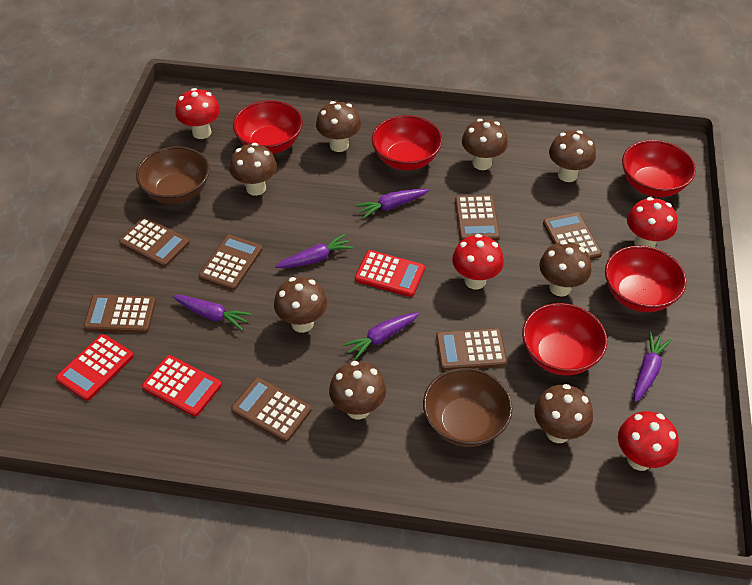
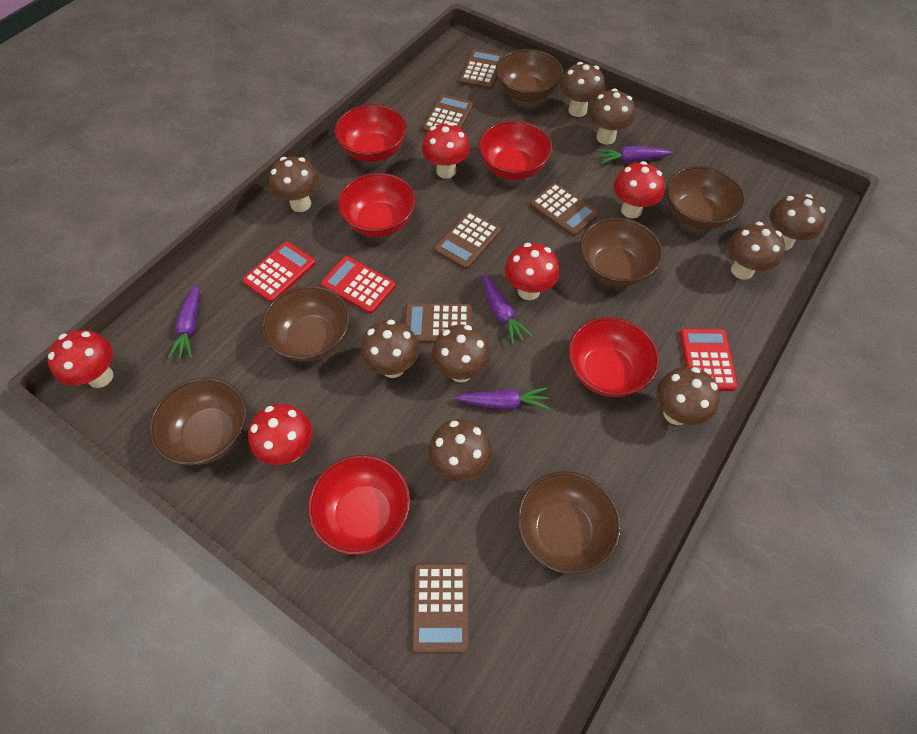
brown bowl: 2 -> 6
brown calculator: 7 -> 6
brown mushroom: 8 -> 9
purple carrot: 5 -> 4
red mushroom: 4 -> 5

